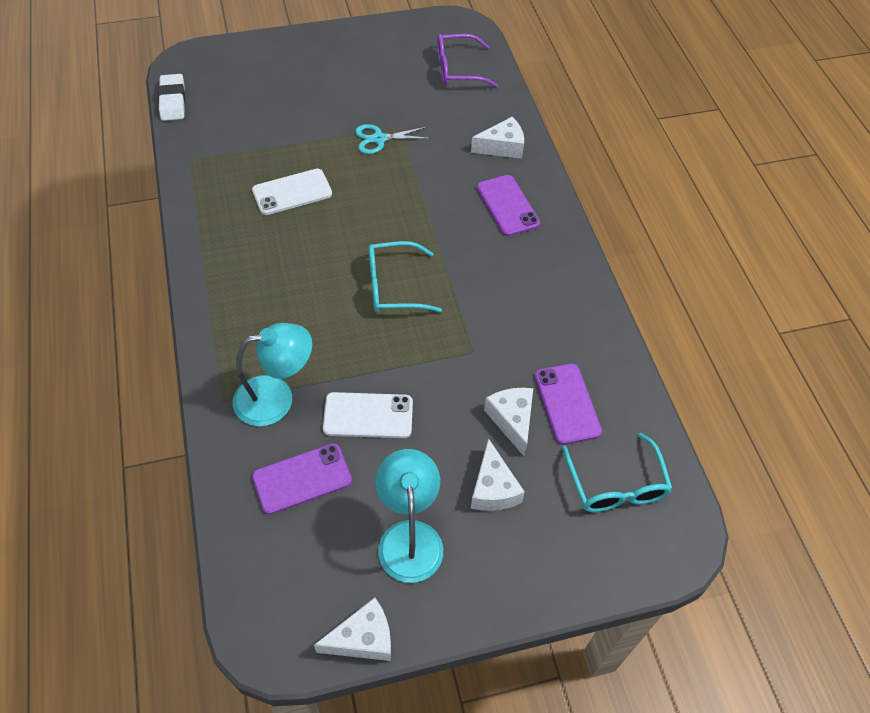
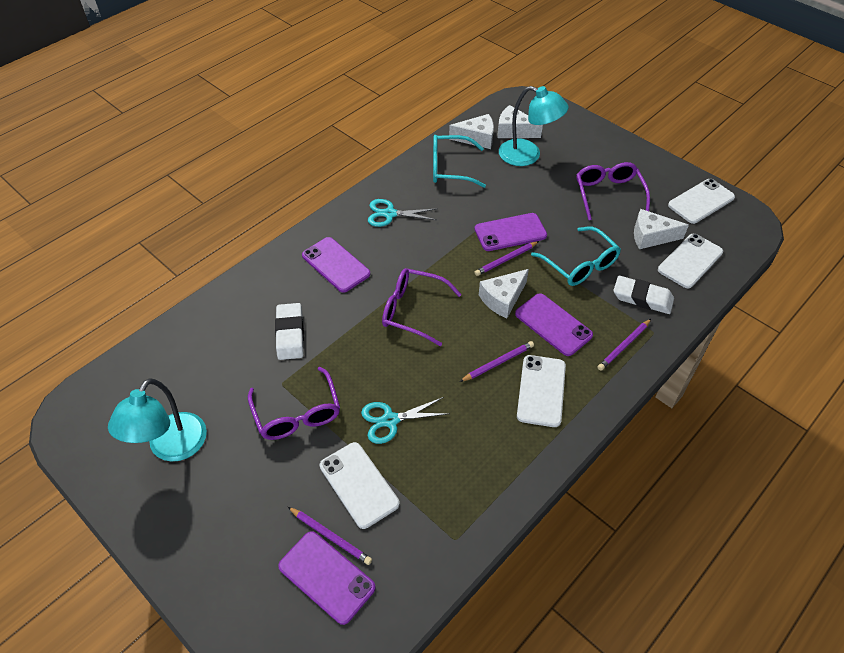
purple glasses: 1 -> 3
purple pencil: 0 -> 4
purple phone: 3 -> 4
turquoise scissors: 1 -> 2
white eraser: 1 -> 2
white phone: 2 -> 4

